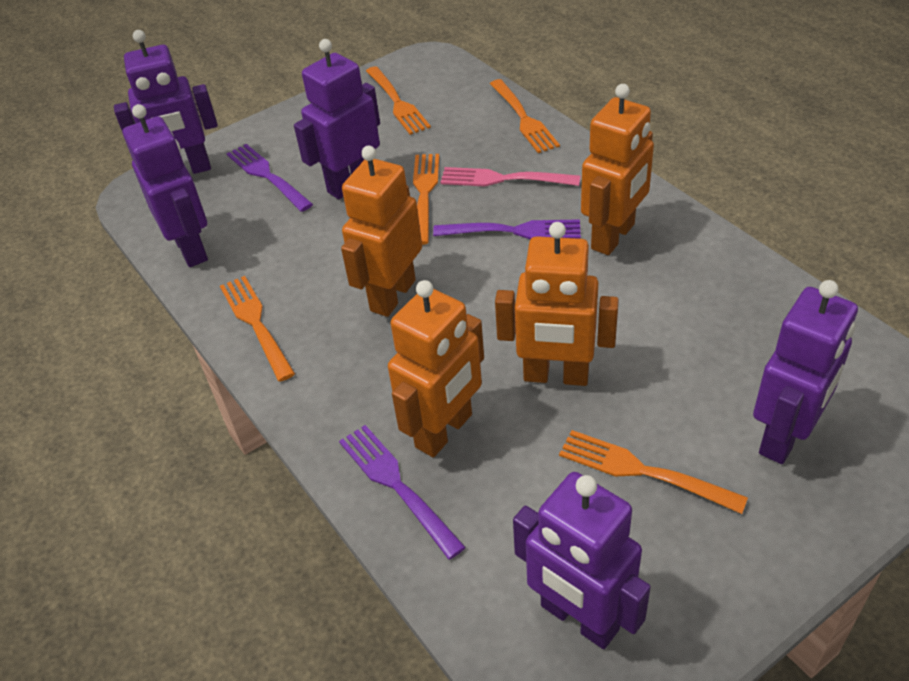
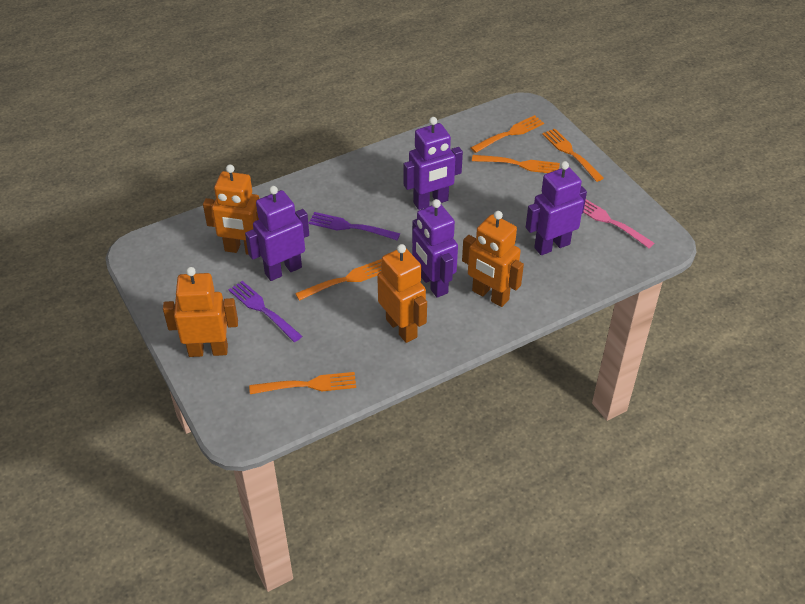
purple fork: 3 -> 2
purple robot: 5 -> 4

